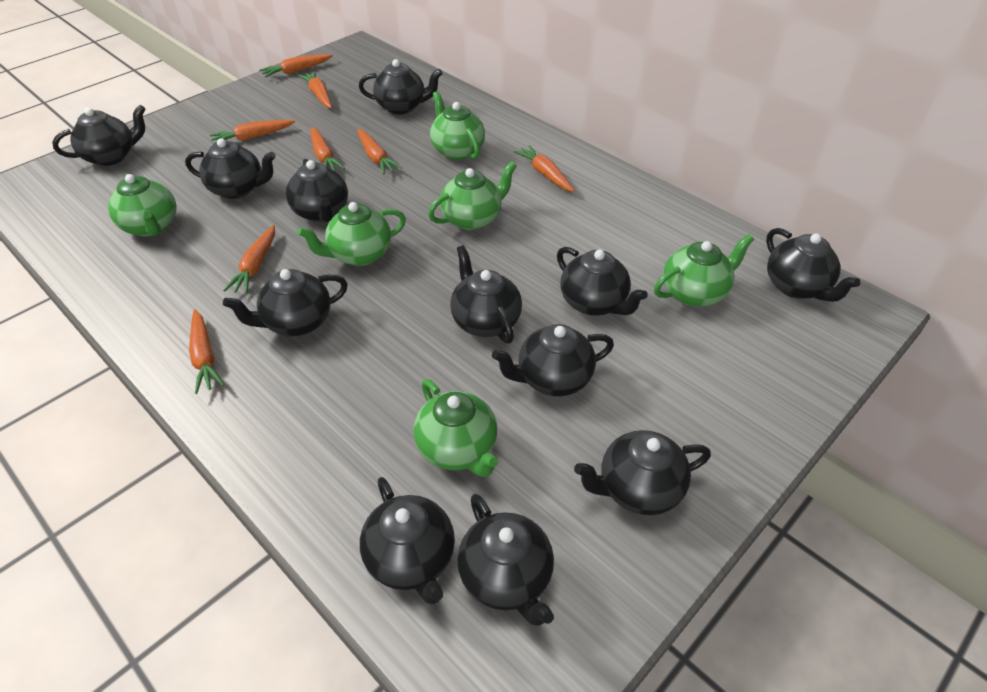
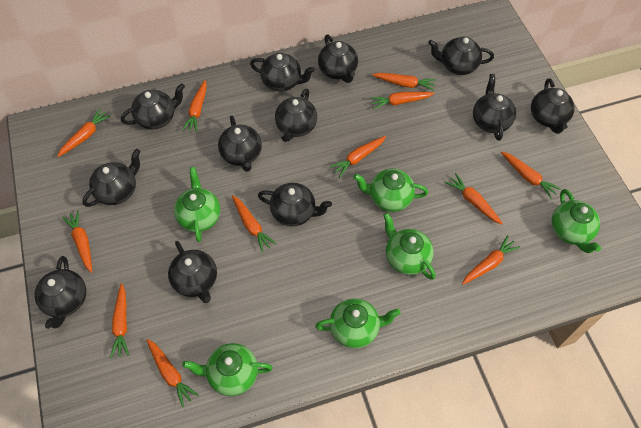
orange carrot: 8 -> 12

